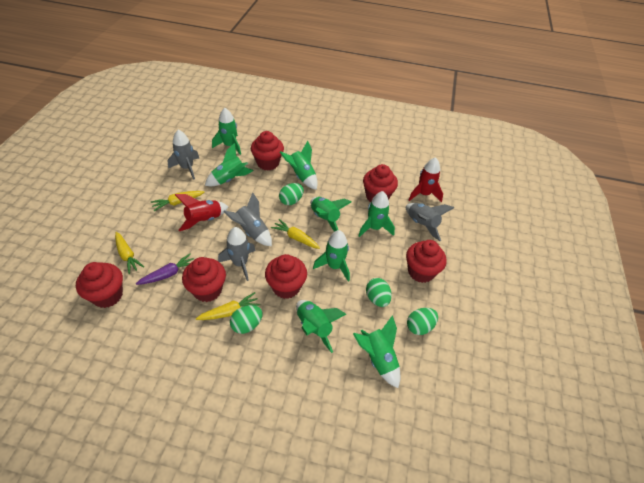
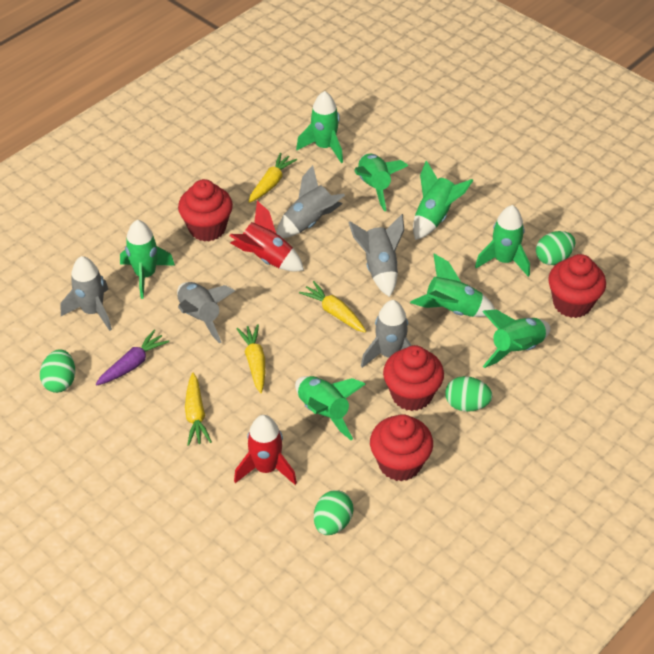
grey rocket: 4 -> 5
red cupcake: 6 -> 4

